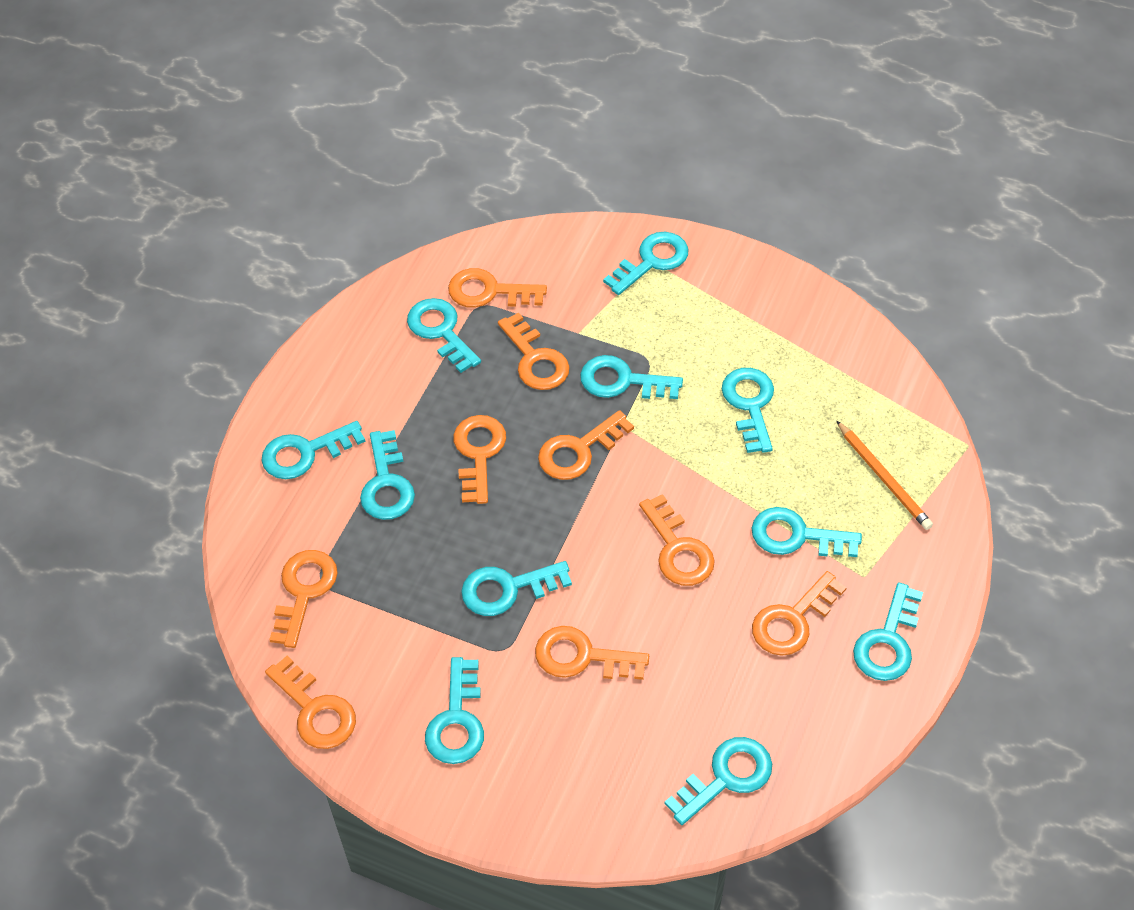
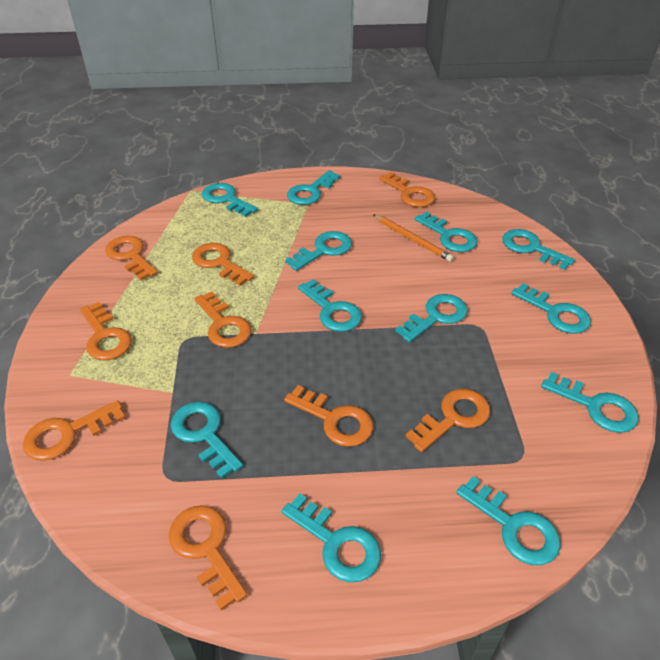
turquoise key: 11 -> 12

